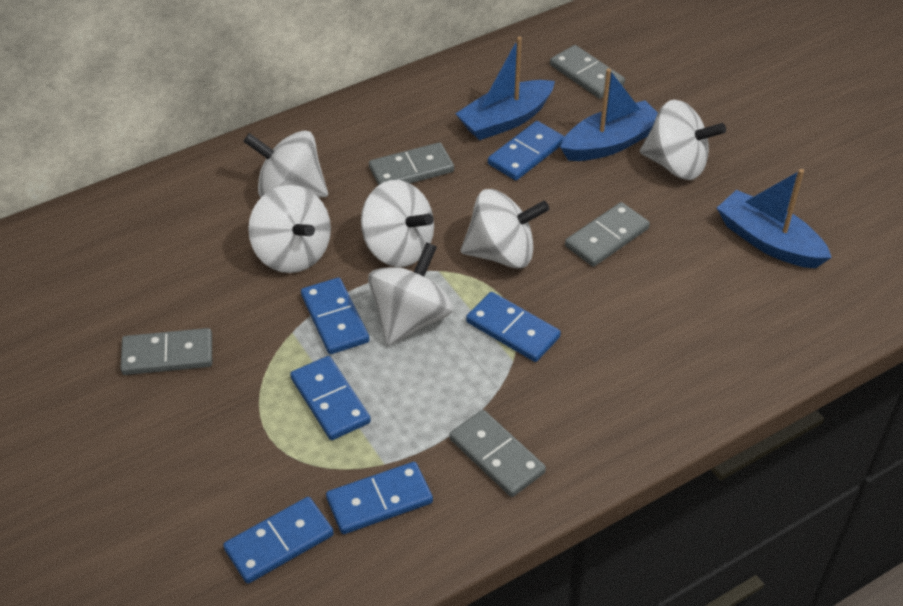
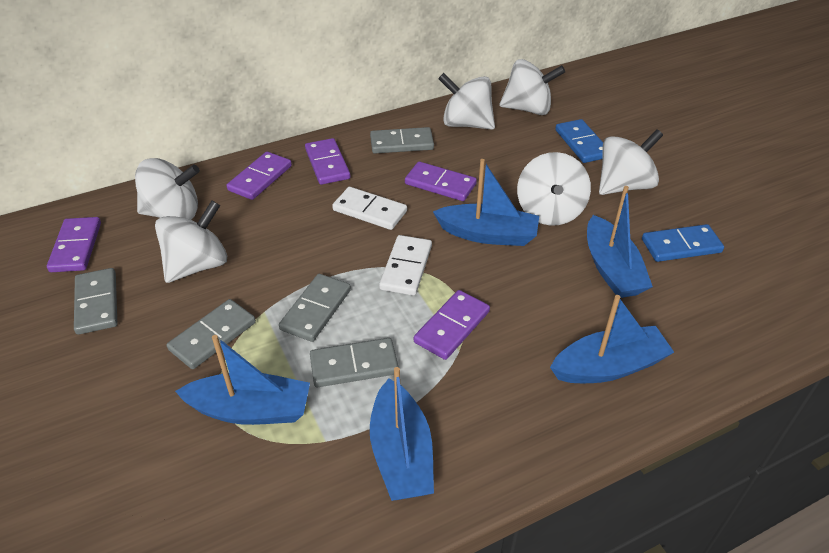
blue boat: 3 -> 5
blue domino: 6 -> 2
purple domino: 0 -> 5
white domino: 0 -> 2

